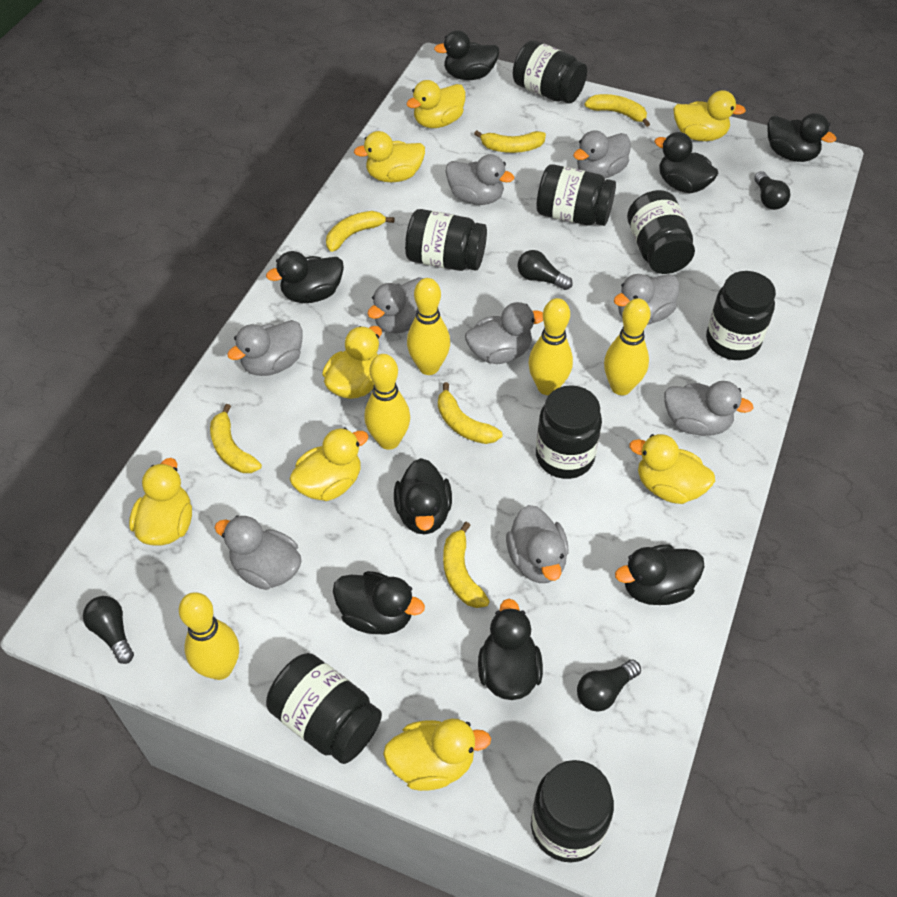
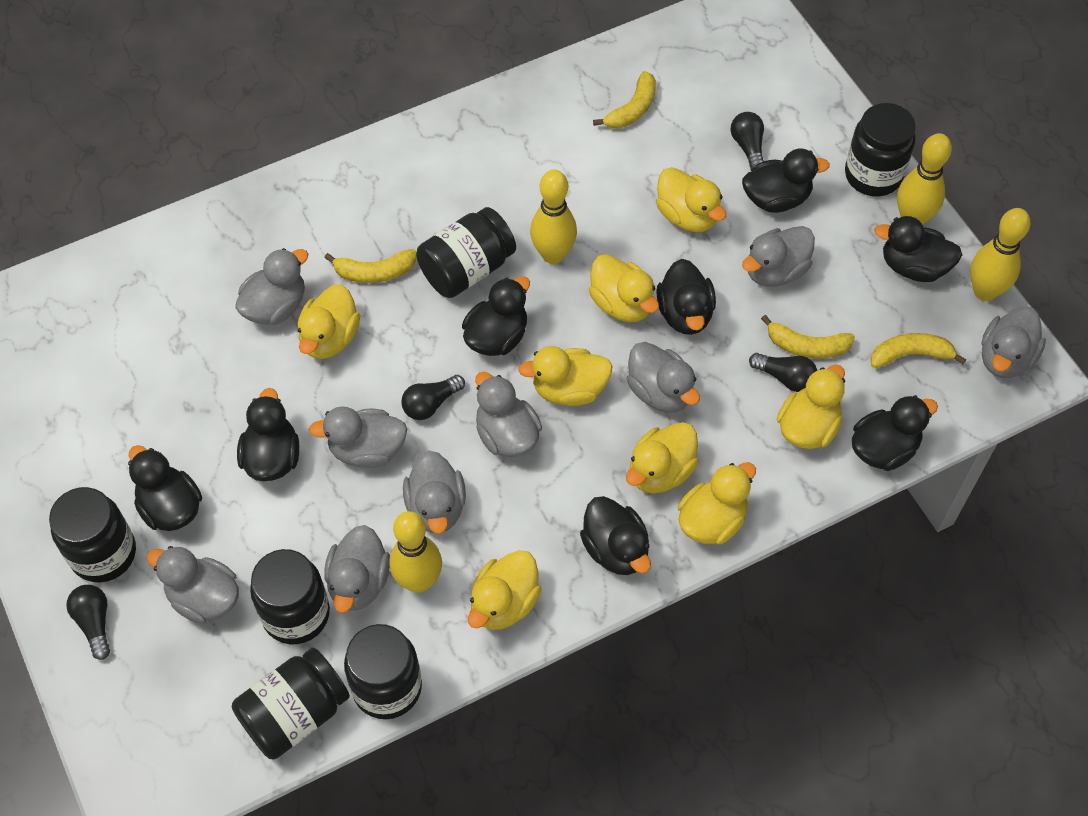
black jar: 8 -> 6
yellow banana: 6 -> 4
yellow bowling pin: 5 -> 4

